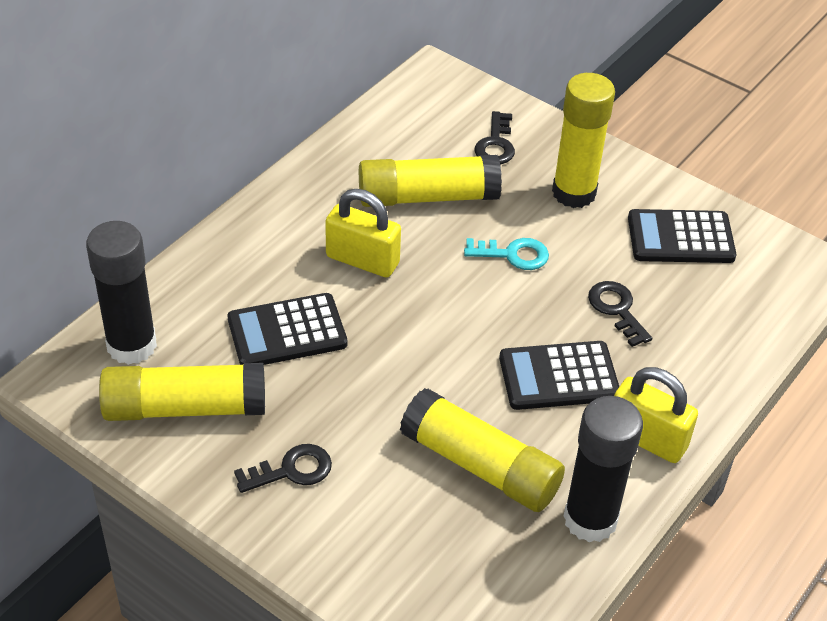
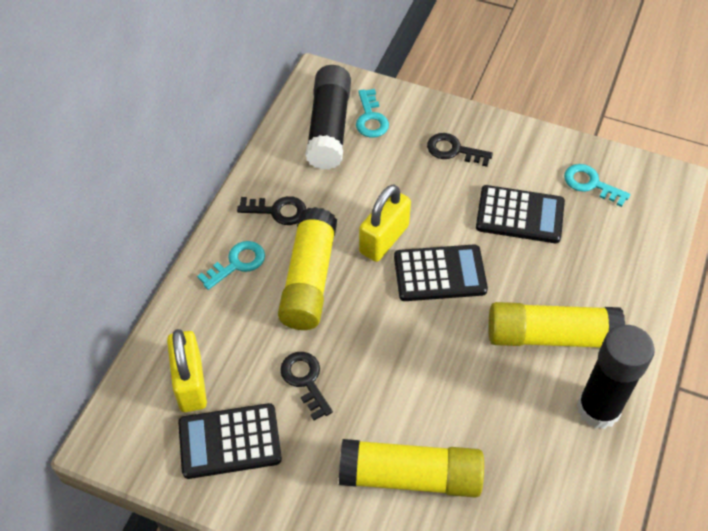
turquoise key: 1 -> 3
yellow glue stick: 4 -> 3

